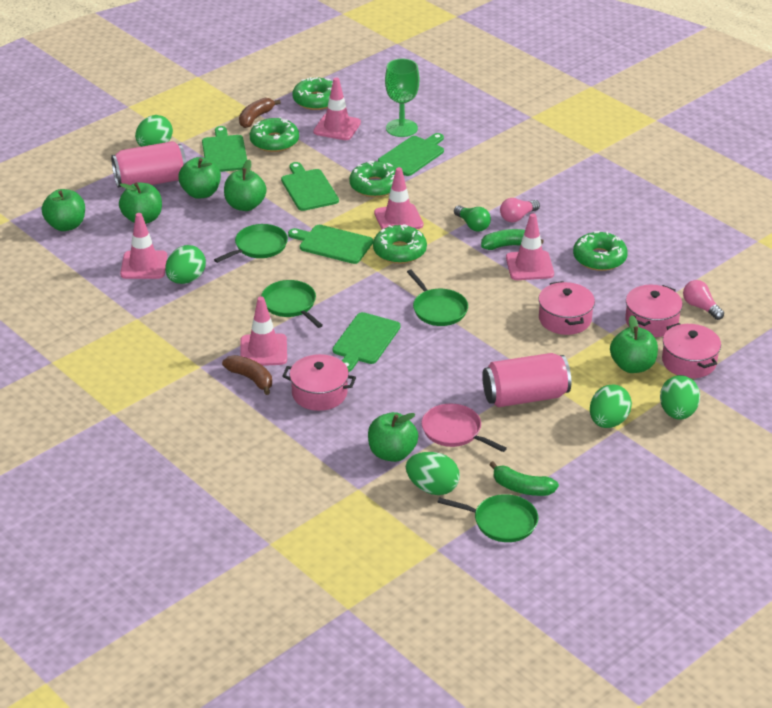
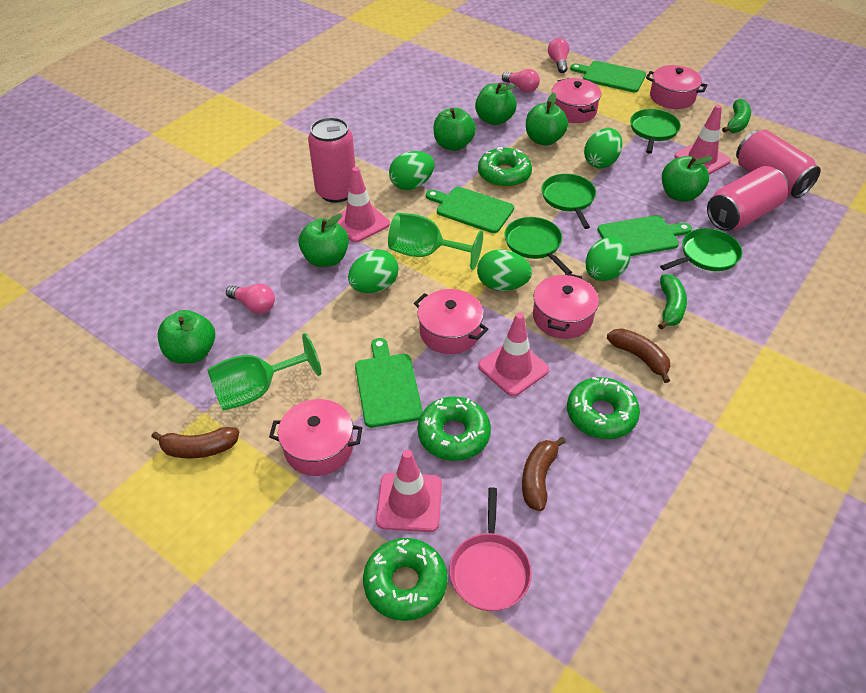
brown banana: 2 -> 3
green cutting board: 5 -> 4
green donut: 5 -> 4
green goblet: 1 -> 2
green light bulb: 1 -> 0
pink can: 2 -> 3
pink light bulb: 2 -> 3
pink pot: 4 -> 5
pink traffic cone: 5 -> 4

